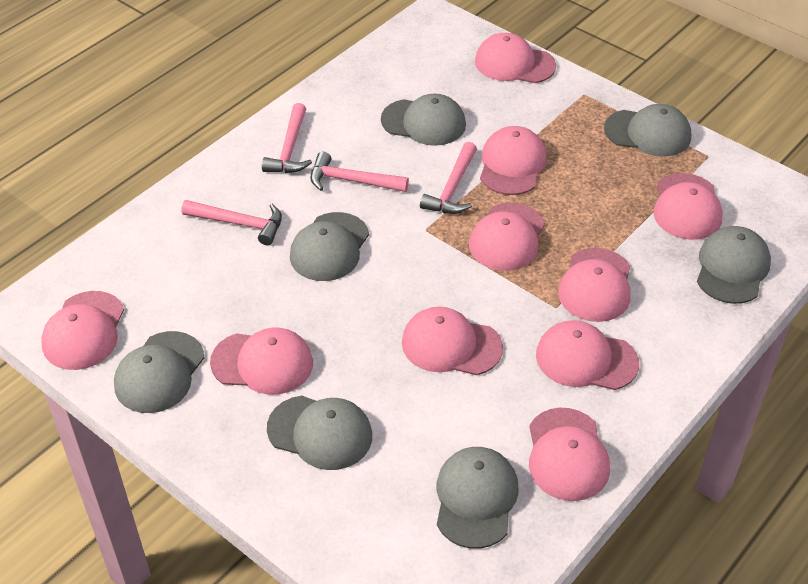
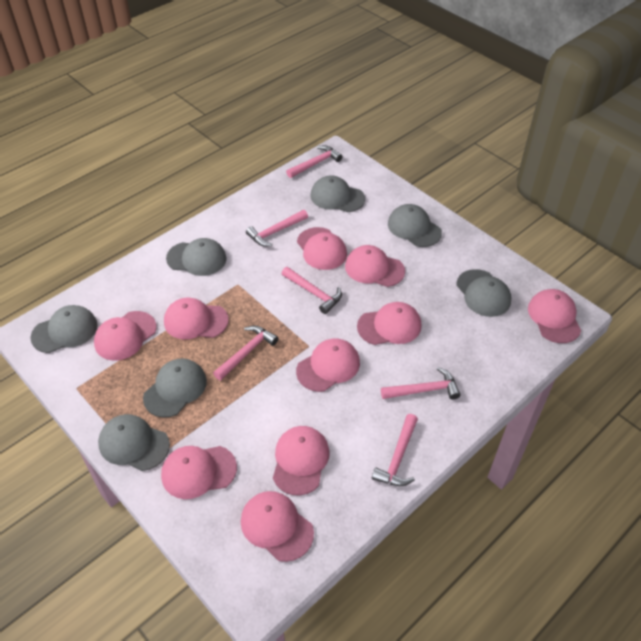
pink hammer: 4 -> 6

